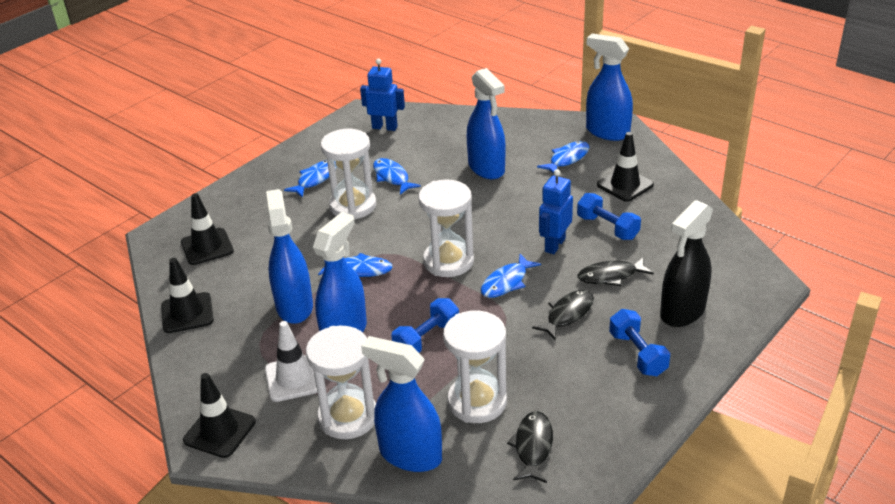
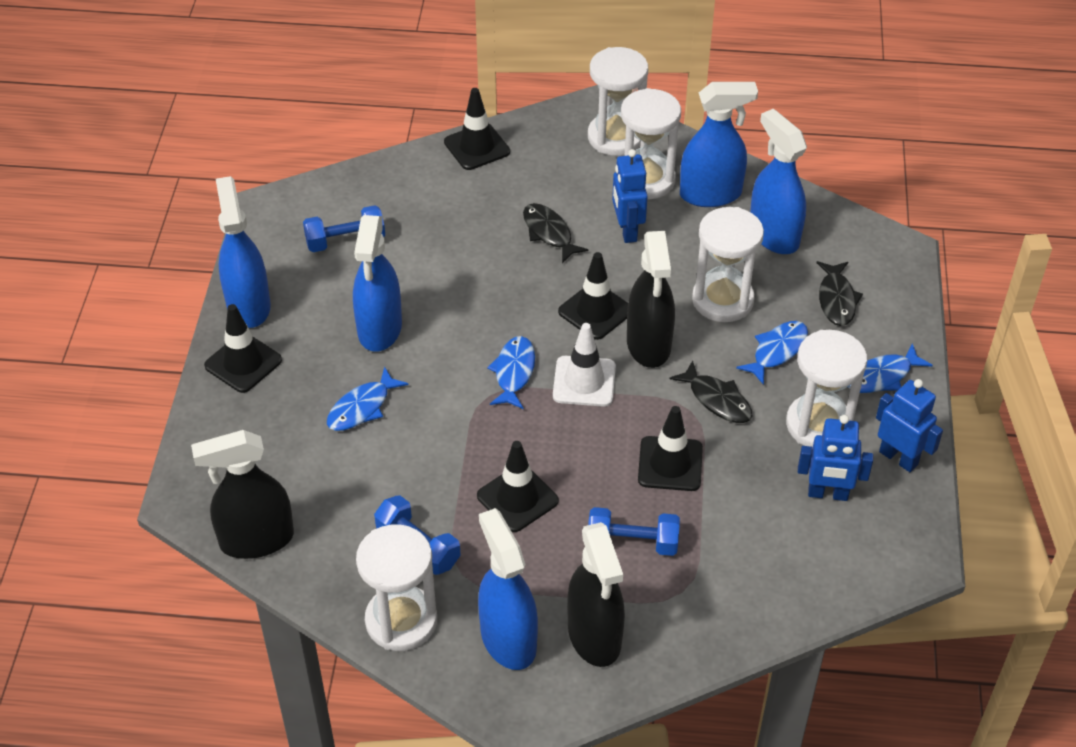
black spray bottle: 1 -> 3
black traffic cone: 4 -> 5
blue fish: 5 -> 4
blue robot: 2 -> 3
white hourglass: 4 -> 5

